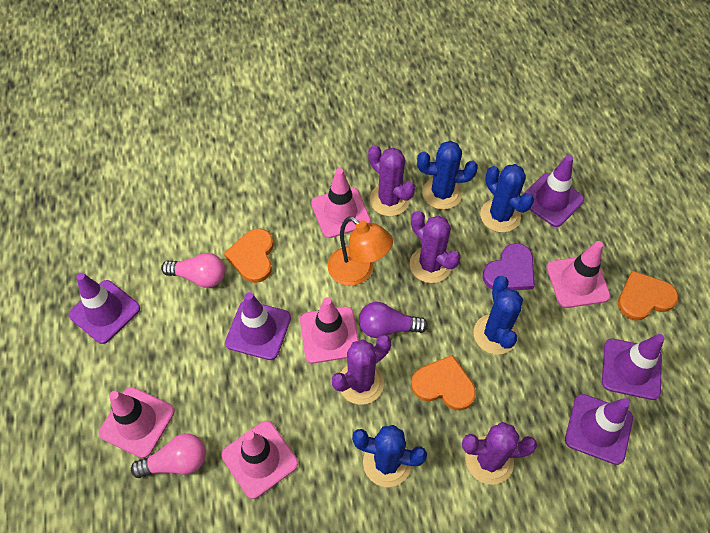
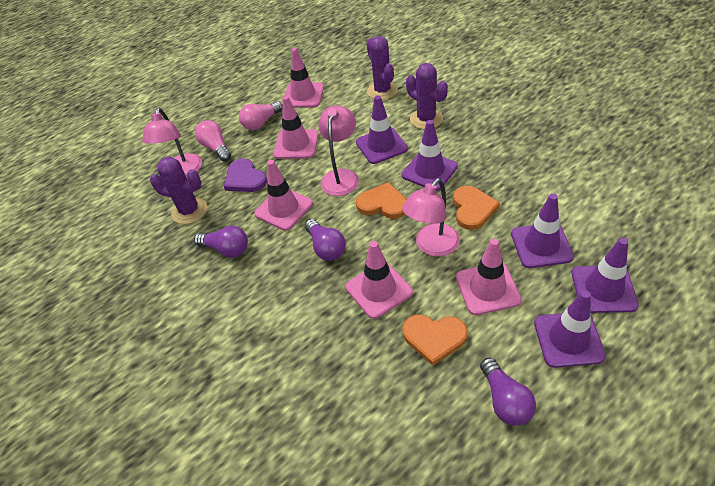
blue cactus: 4 -> 0
orange lamp: 1 -> 0
pink lamp: 0 -> 3
purple cactus: 4 -> 3
purple light bulb: 1 -> 3

